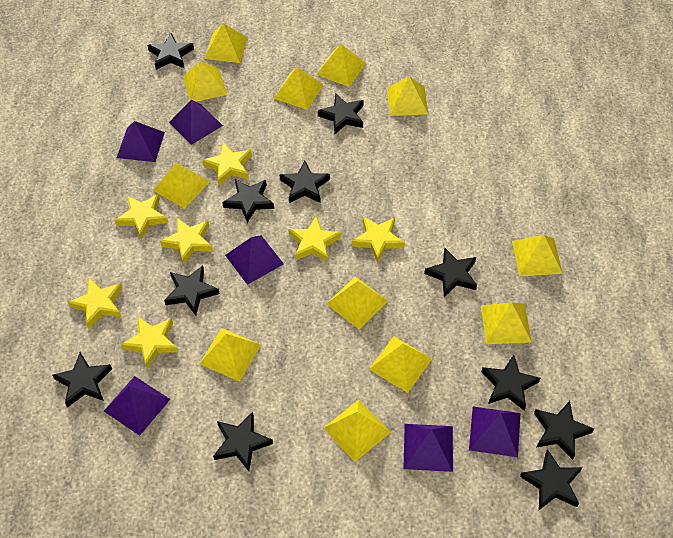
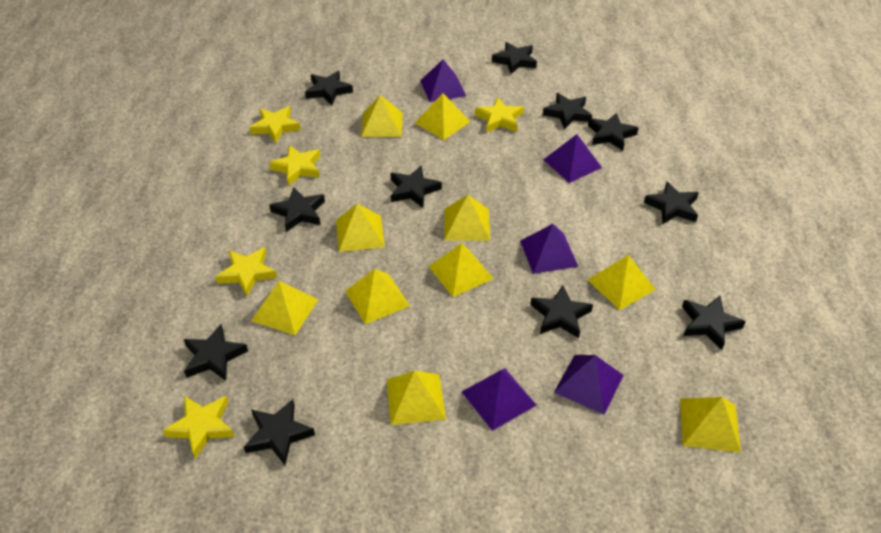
purple pyramid: 6 -> 5
yellow pyramid: 12 -> 10
yellow star: 7 -> 5

